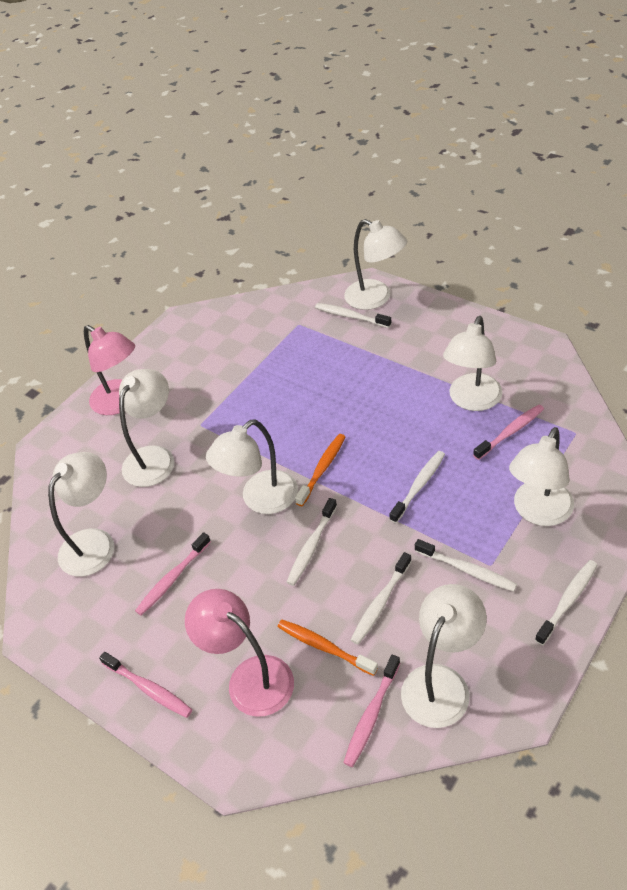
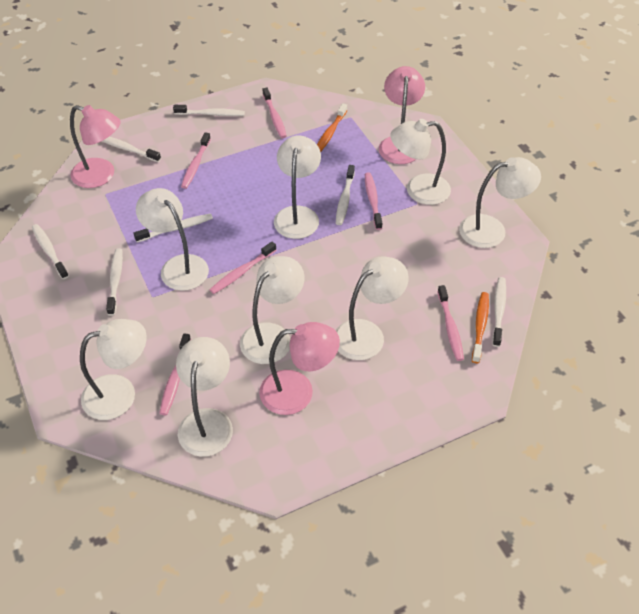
pink lamp: 2 -> 3
pink toothbrush: 4 -> 6
white lamp: 7 -> 8
white toothbrush: 6 -> 7

